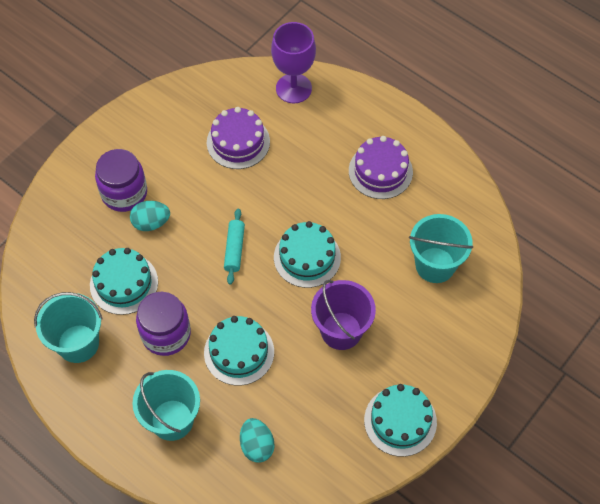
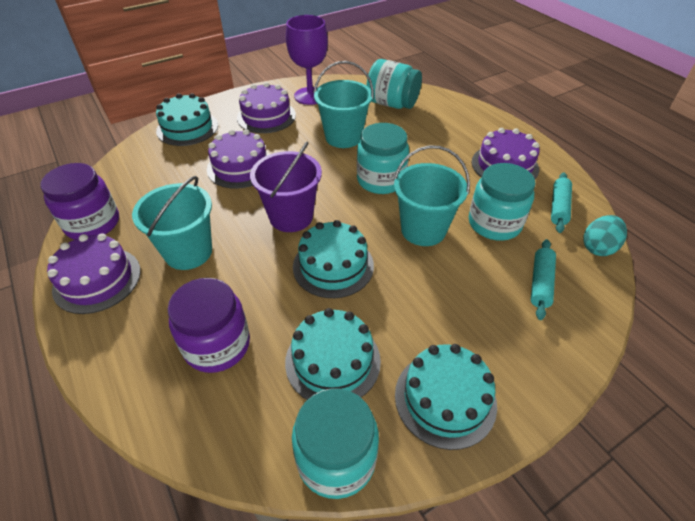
purple cake: 2 -> 4
turquoise egg: 2 -> 1
turquoise jar: 0 -> 4
turquoise rolling pin: 1 -> 2

